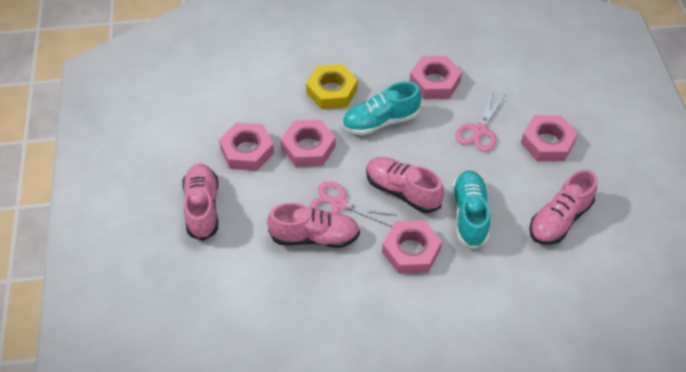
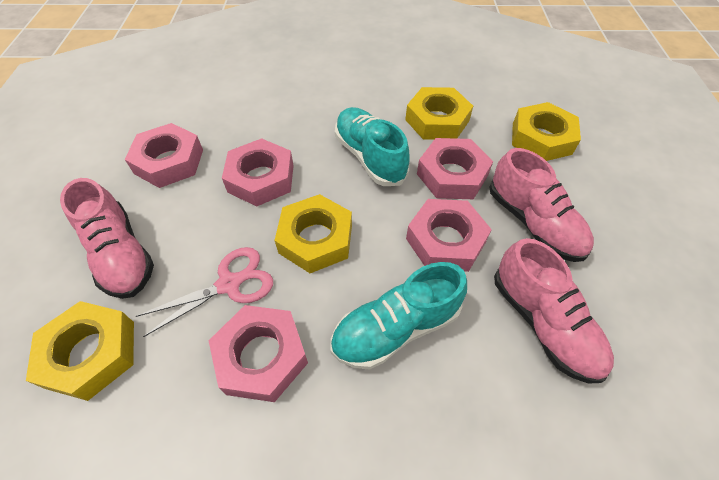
pink scissors: 2 -> 1
pink shoe: 4 -> 3
yellow nut: 1 -> 4

